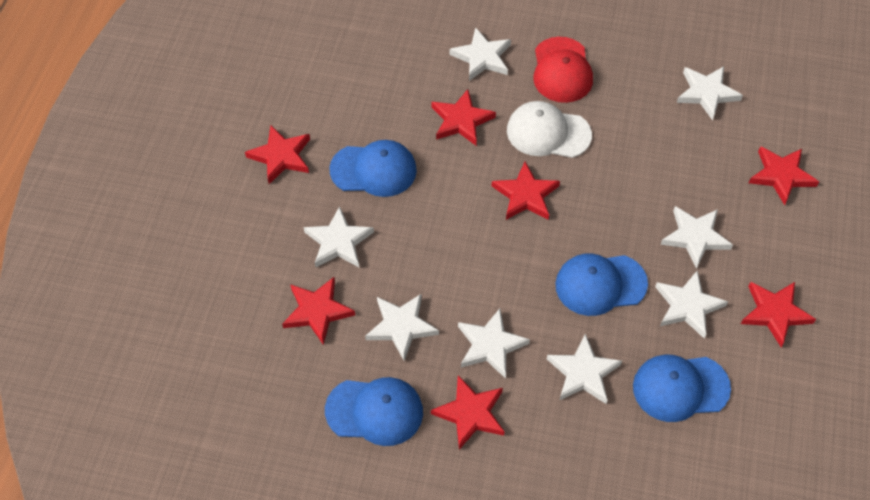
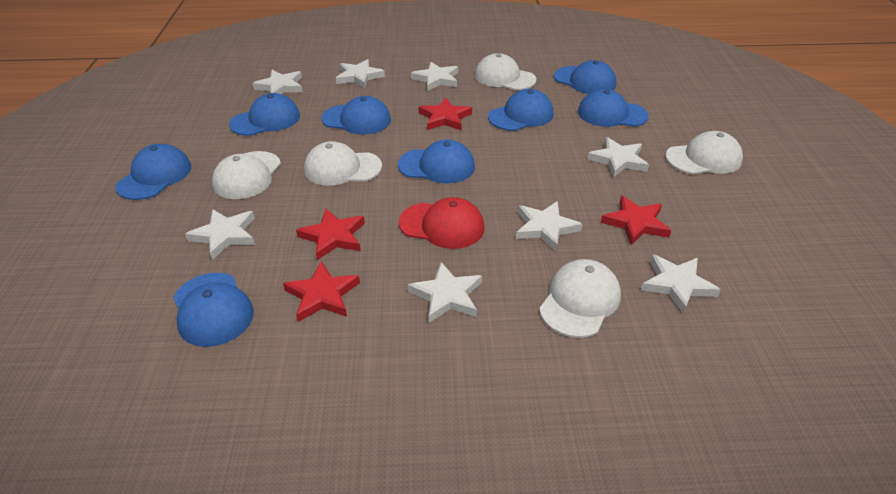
blue cap: 4 -> 8
red star: 7 -> 4
white cap: 1 -> 5

